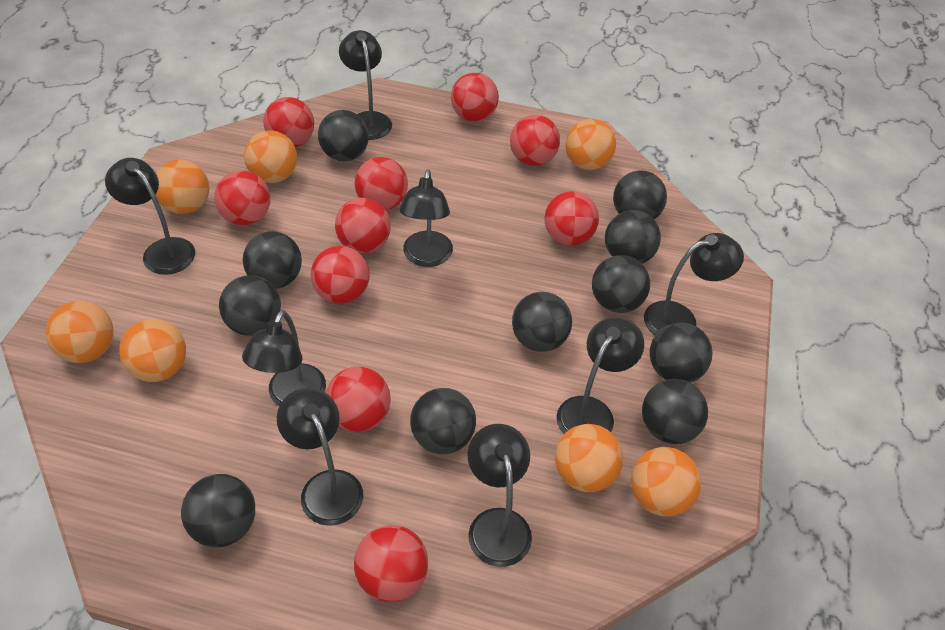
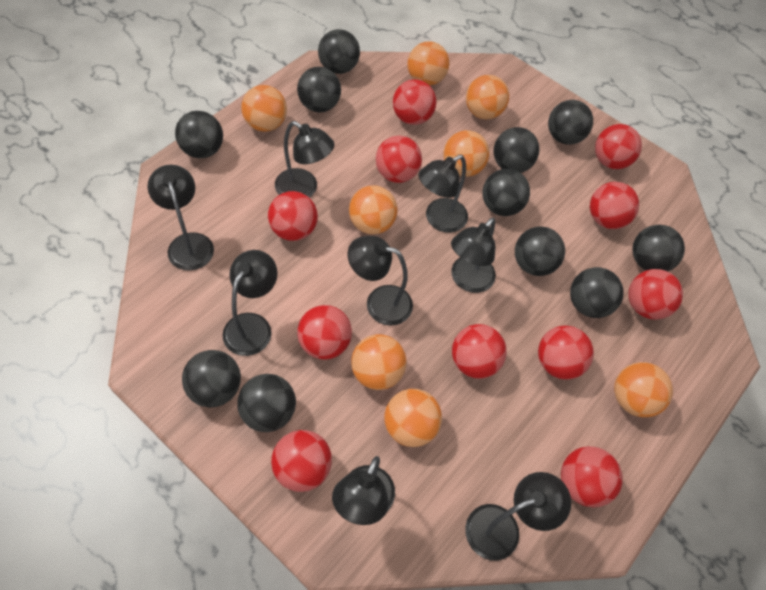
orange ball: 7 -> 8
red ball: 10 -> 11

